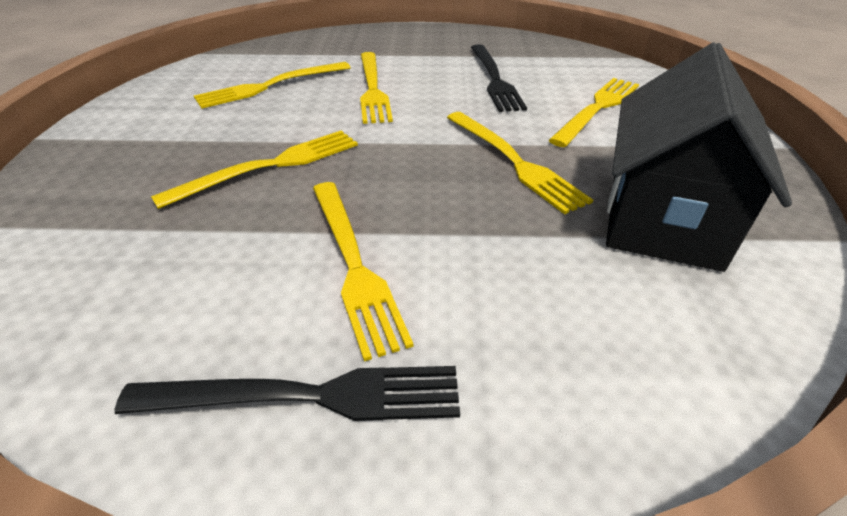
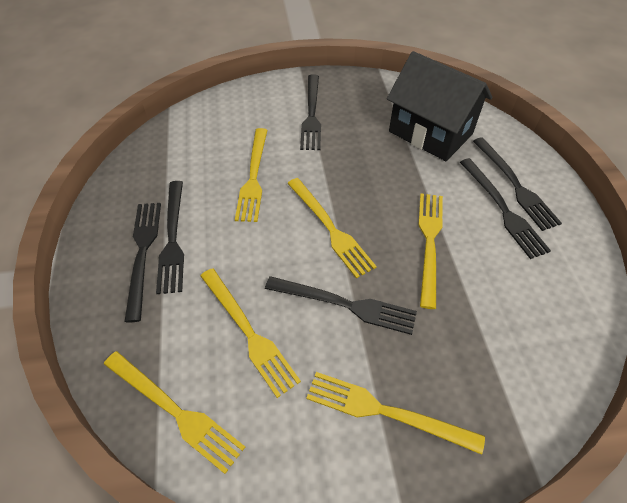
black fork: 2 -> 6

